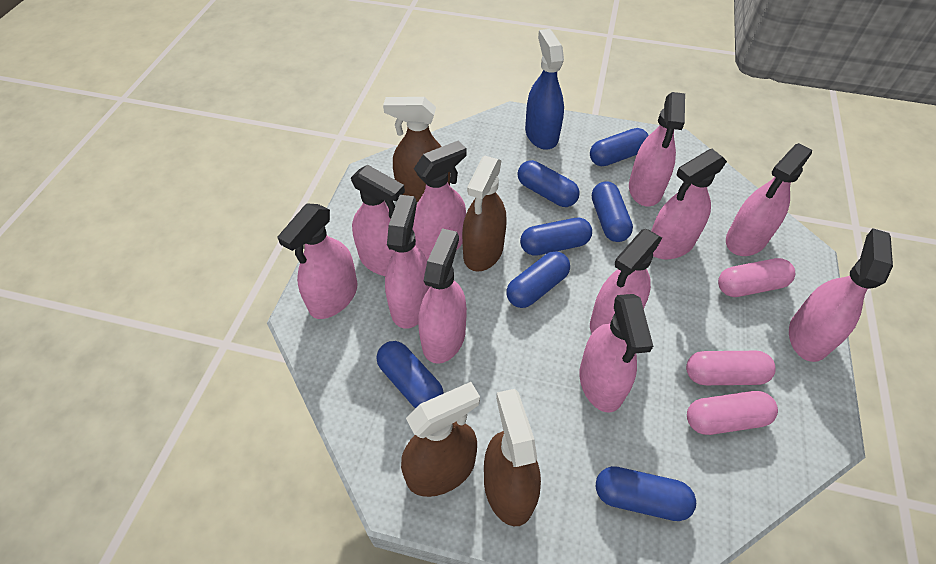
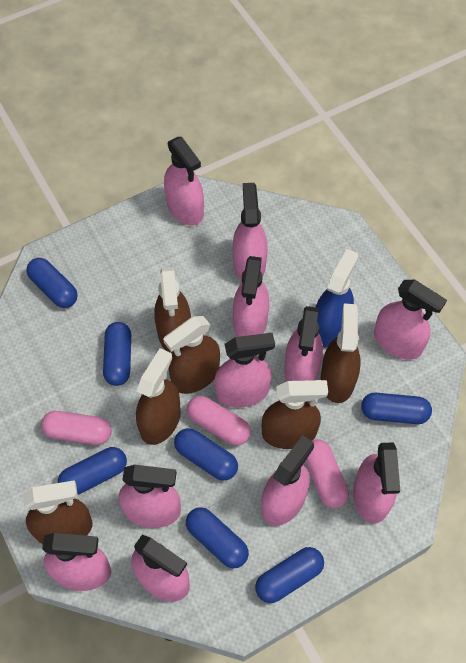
brown spray bottle: 4 -> 6

